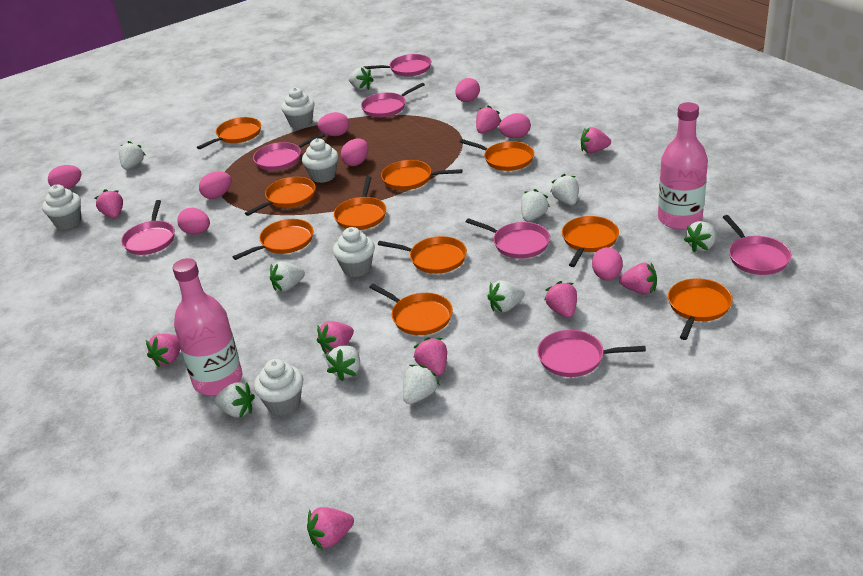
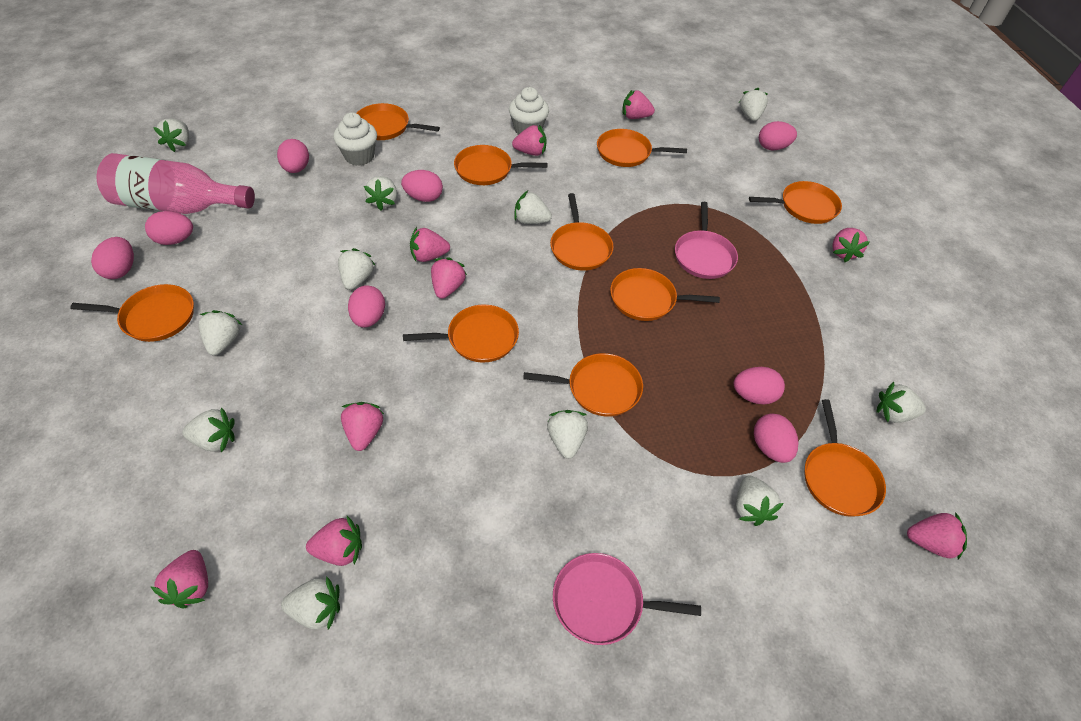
pink bottle: 2 -> 1
pink pan: 7 -> 2
white cupcake: 5 -> 2
white strawberry: 10 -> 11

